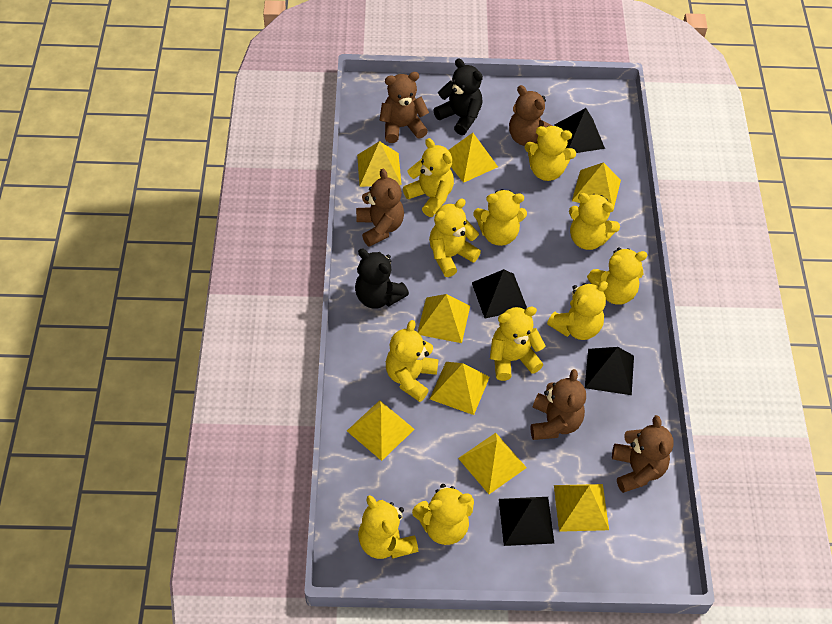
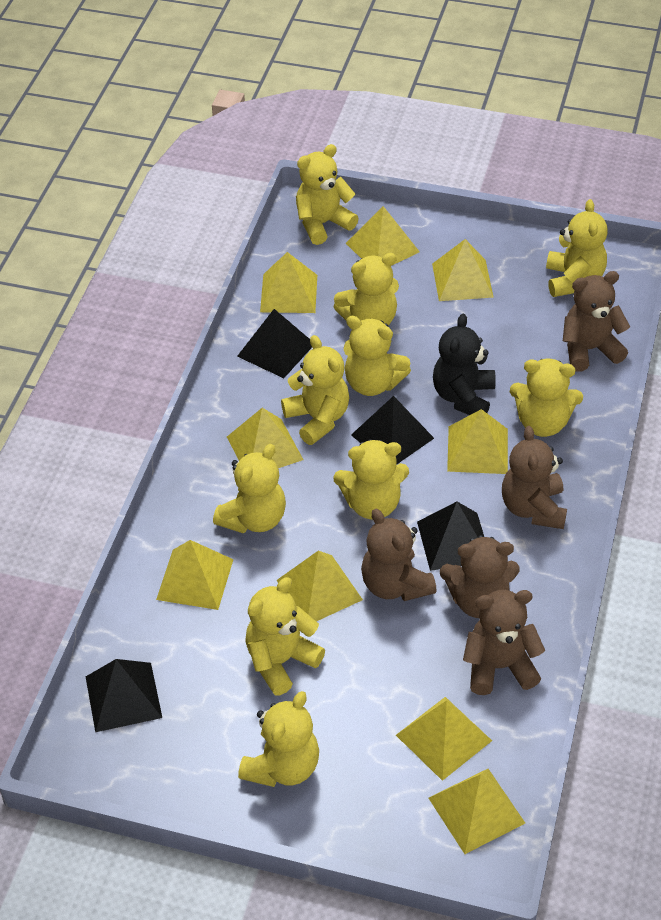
black teddy bear: 2 -> 1
yellow pyramid: 8 -> 9
yellow teddy bear: 11 -> 10

